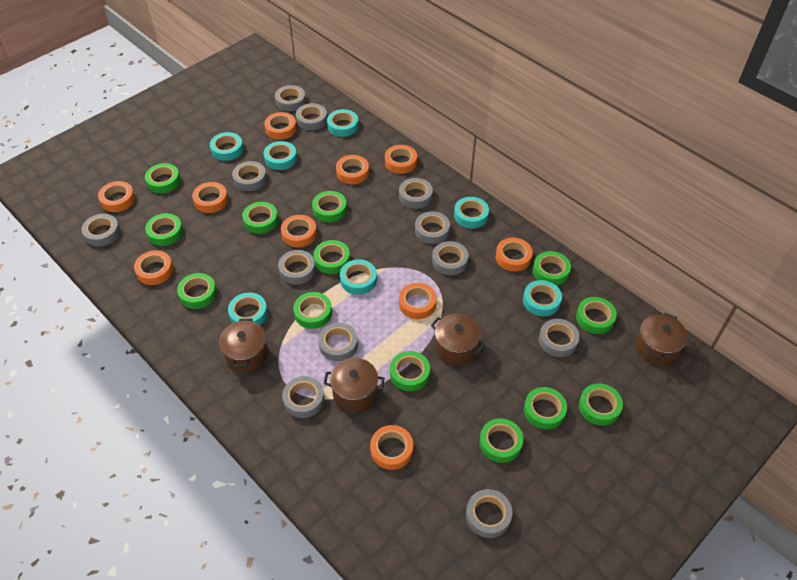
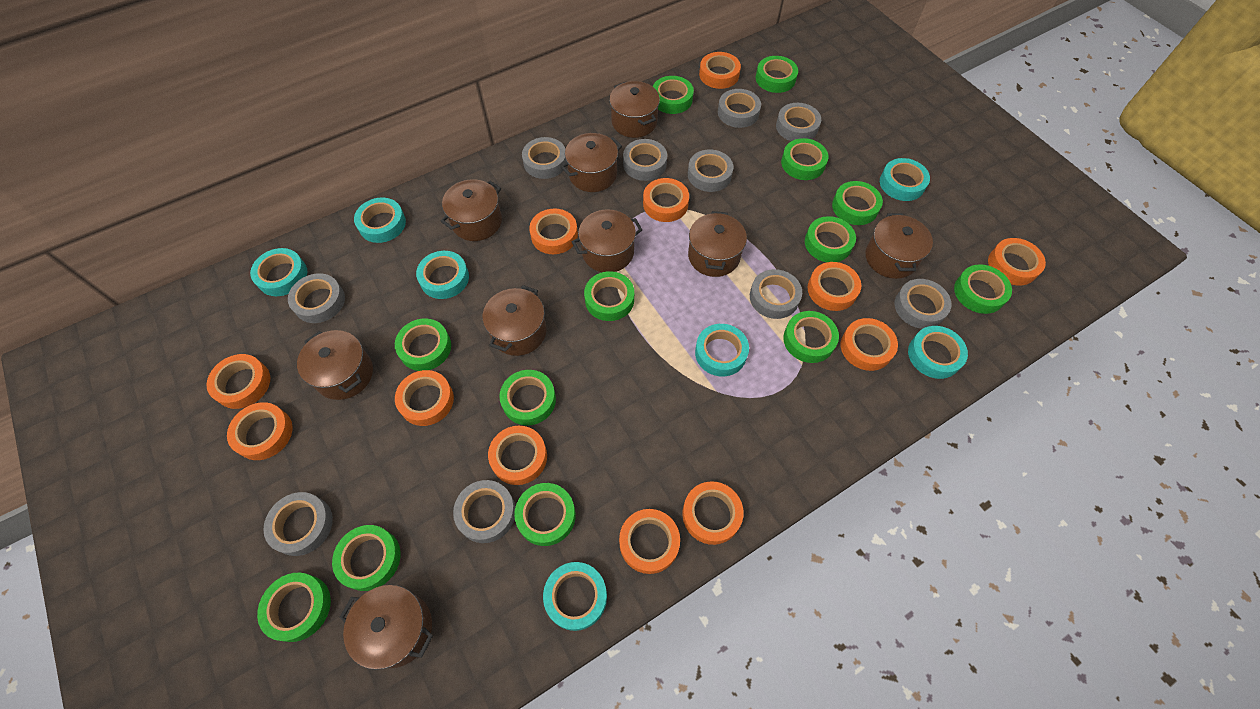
brown pot: 4 -> 9
grey tape: 12 -> 10
orange tape: 10 -> 12

